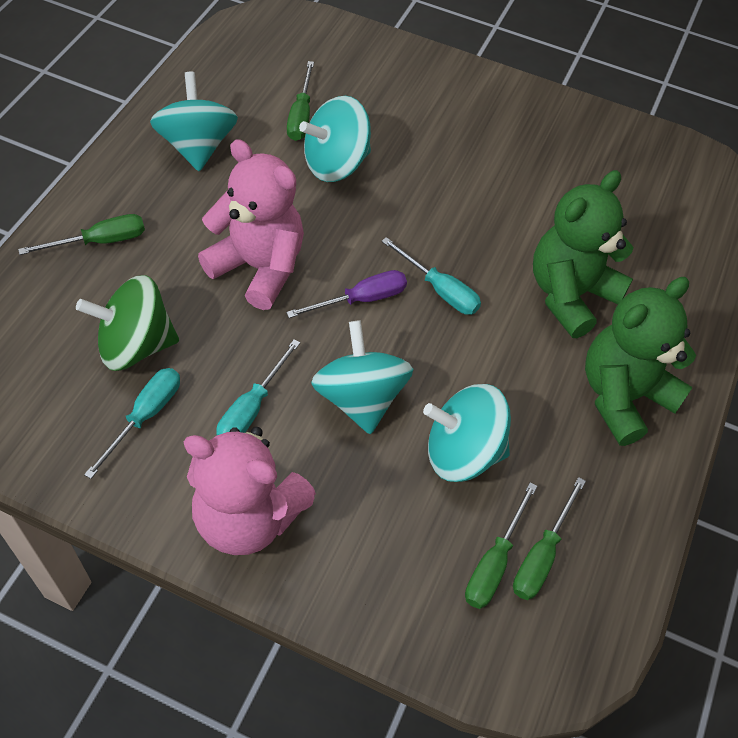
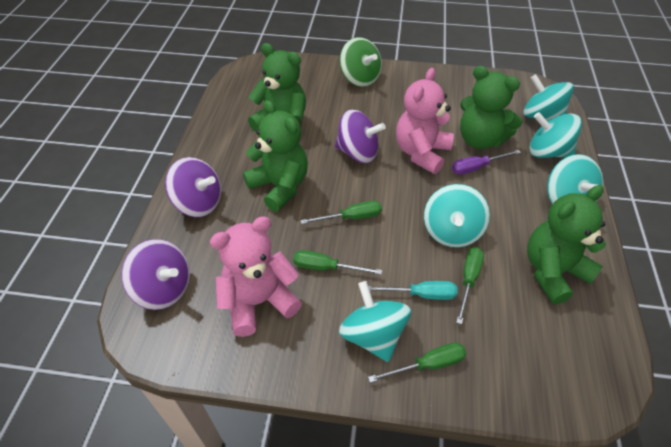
green teddy bear: 2 -> 4
purple spinning top: 0 -> 3
turquoise screwdriver: 3 -> 1
turquoise spinning top: 4 -> 5

